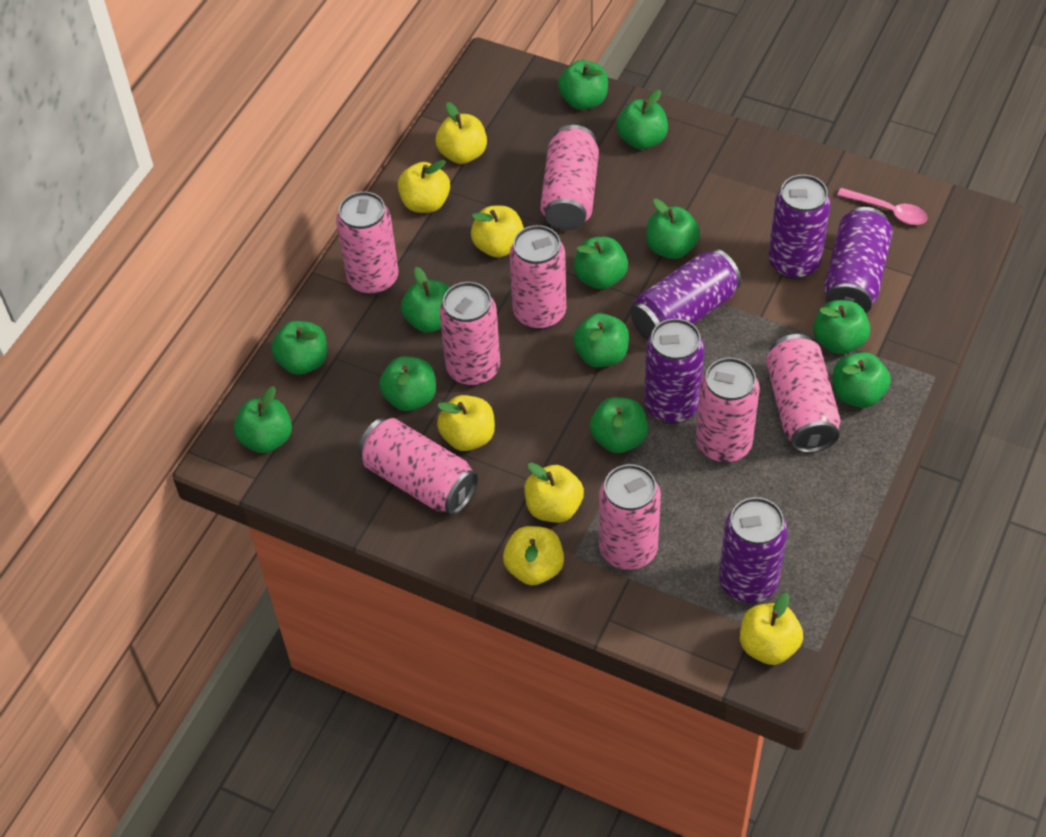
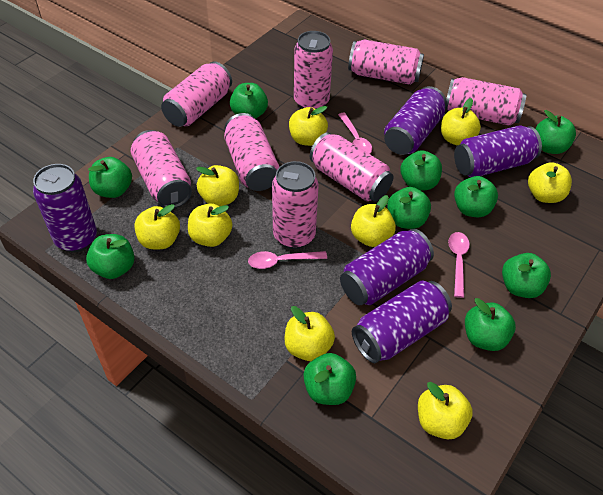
green apple: 12 -> 10
pink spoon: 1 -> 3
yellow apple: 7 -> 9

